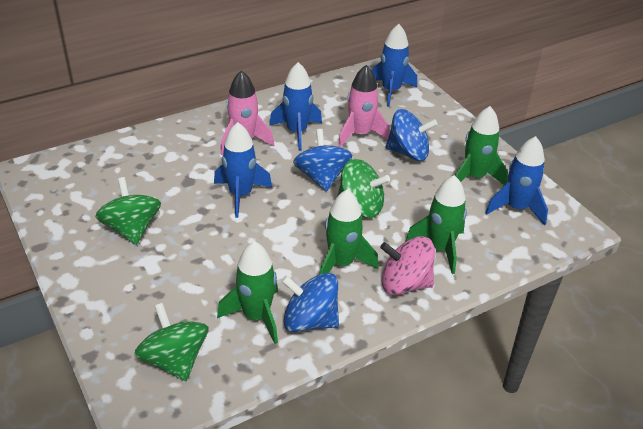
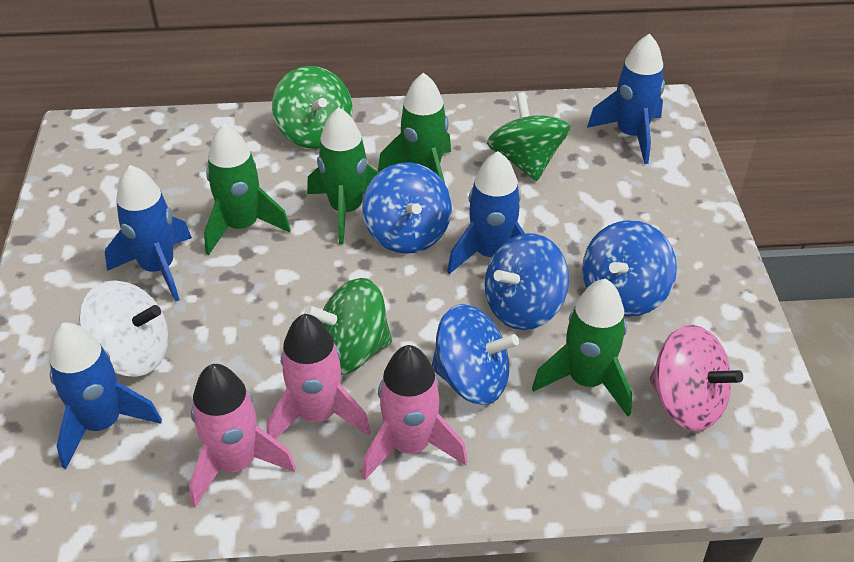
blue spinning top: 3 -> 4
pink rocket: 2 -> 3
white spinning top: 0 -> 1

